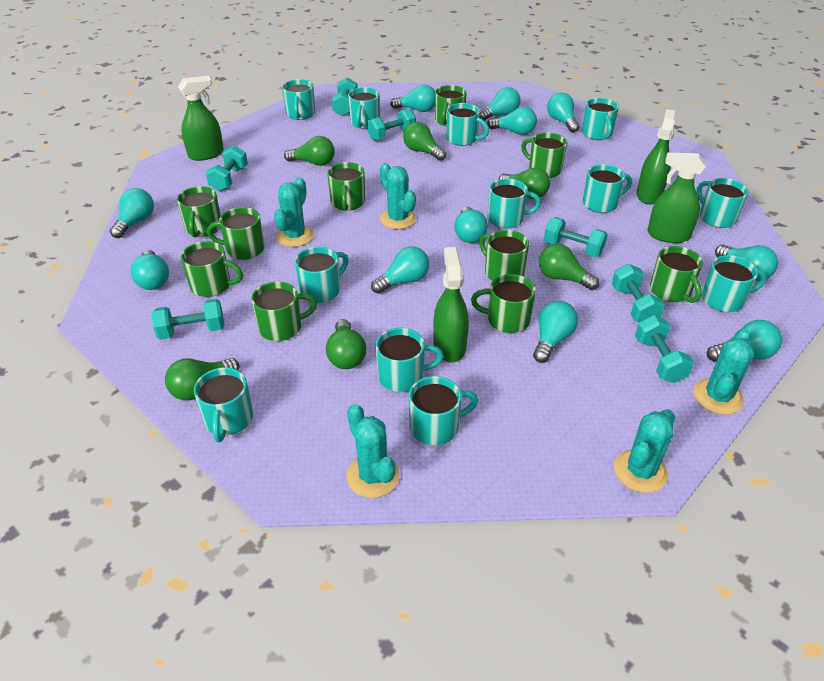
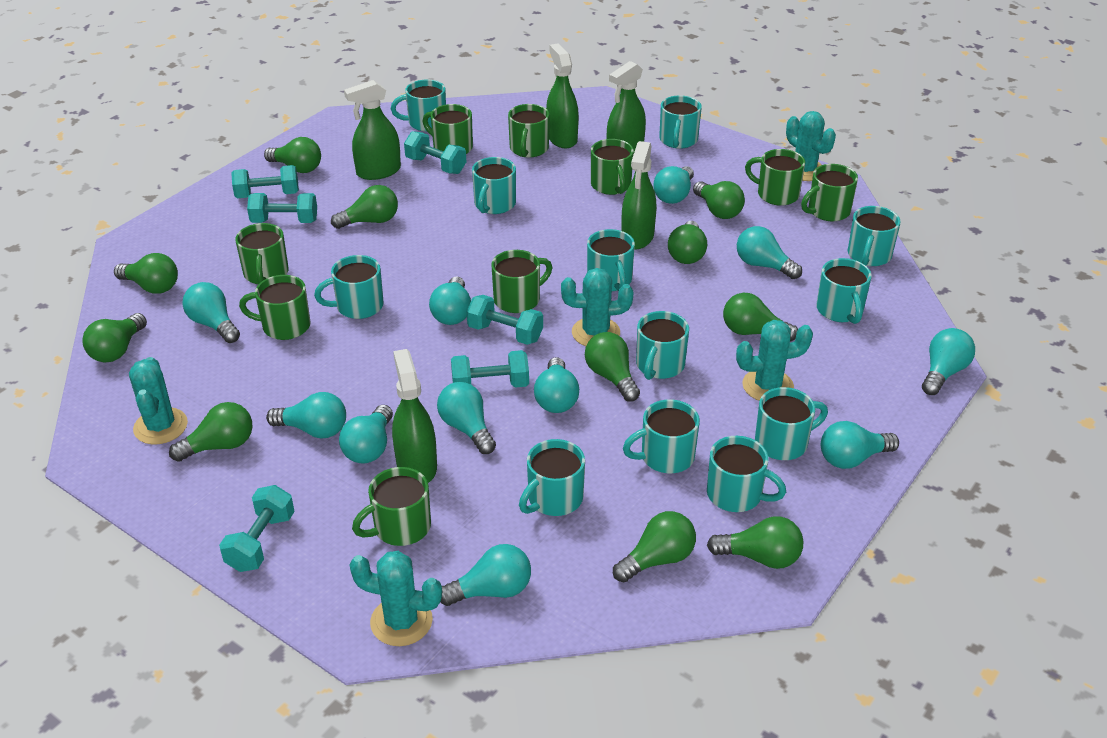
green light bulb: 6 -> 11
green mug: 10 -> 9
green spray bottle: 4 -> 5
turquoise dumbbell: 7 -> 6

